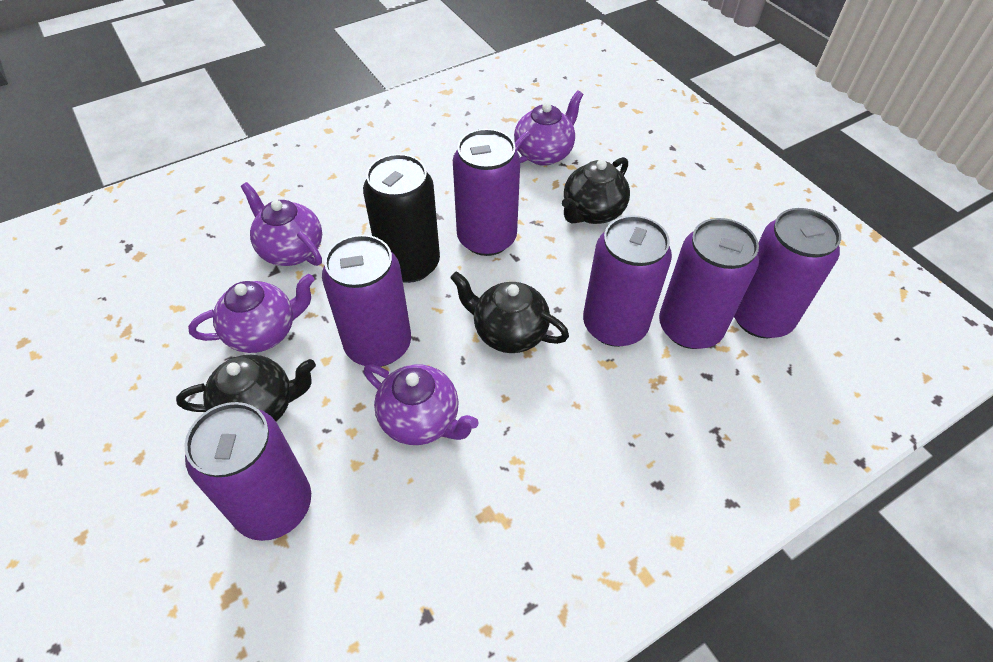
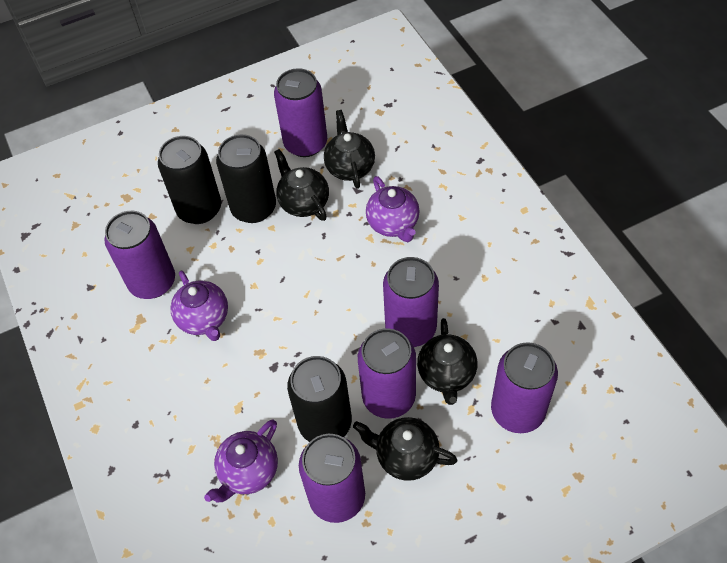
black can: 1 -> 3
black teapot: 3 -> 4
purple teapot: 4 -> 3

